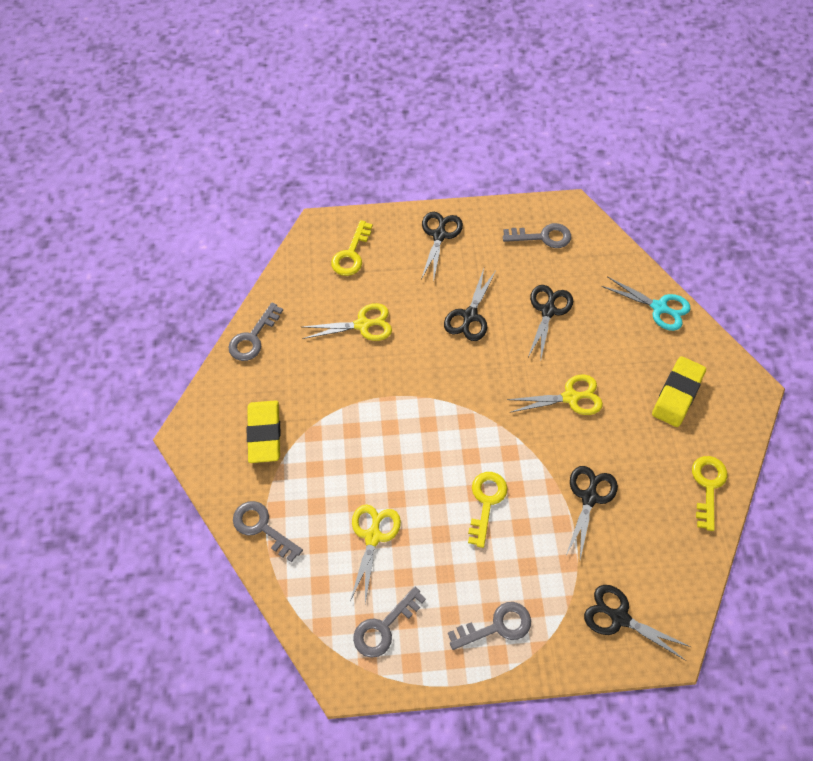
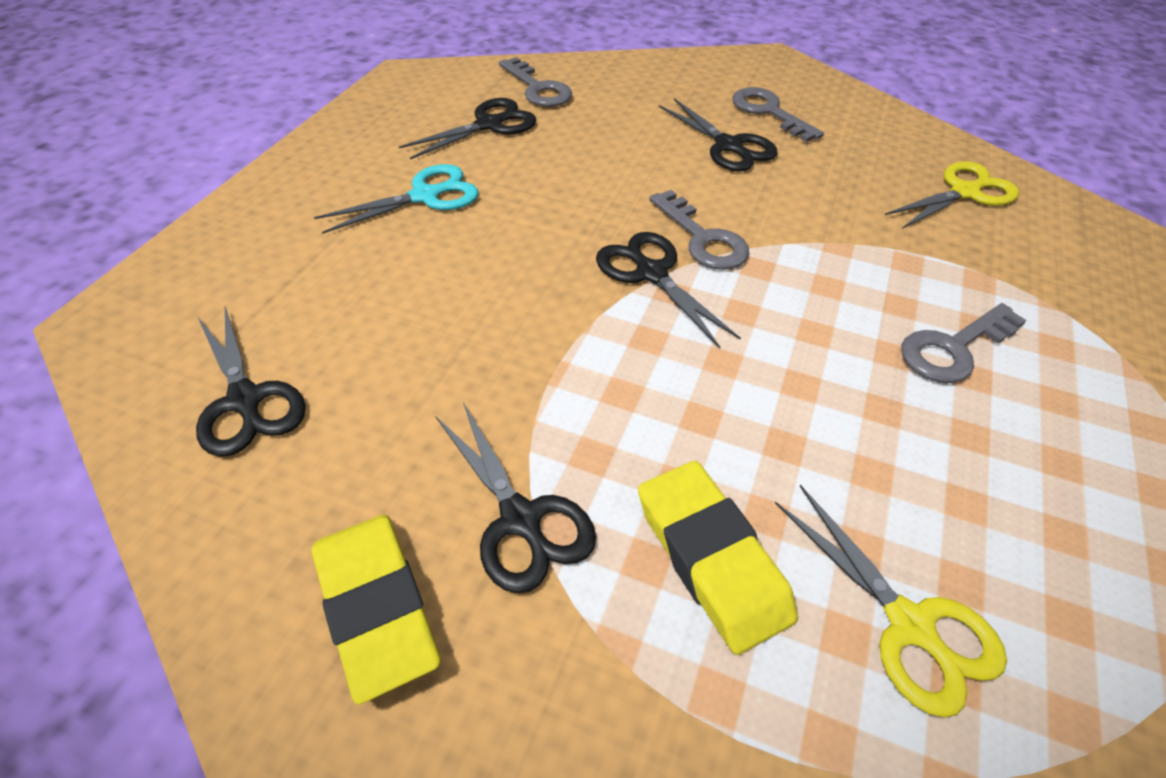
grey key: 5 -> 4
yellow key: 3 -> 0
yellow scissors: 3 -> 2

